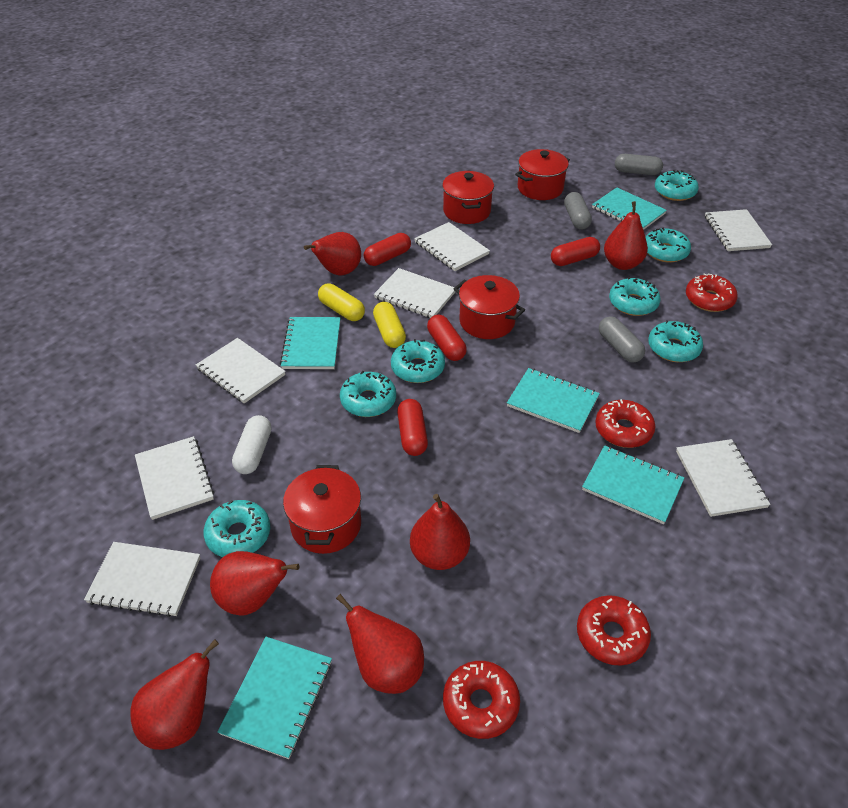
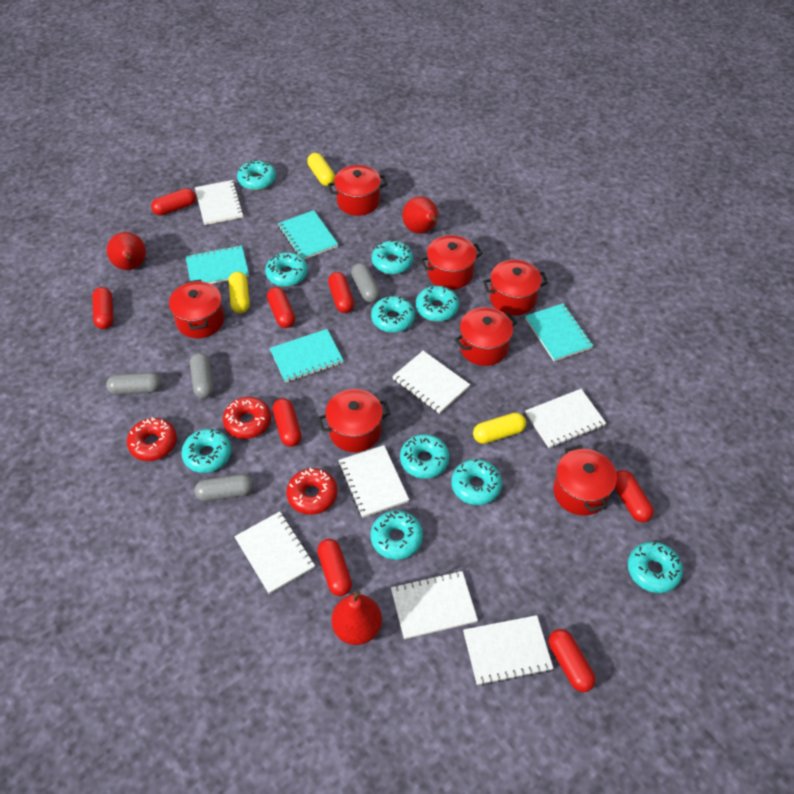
grey capsule: 3 -> 4
red capsule: 4 -> 8
red donut: 4 -> 3
red pear: 6 -> 3
red pot: 4 -> 7
turquoise donut: 7 -> 10
turquoise notebook: 5 -> 4
white capsule: 1 -> 0
yellow capsule: 2 -> 3

